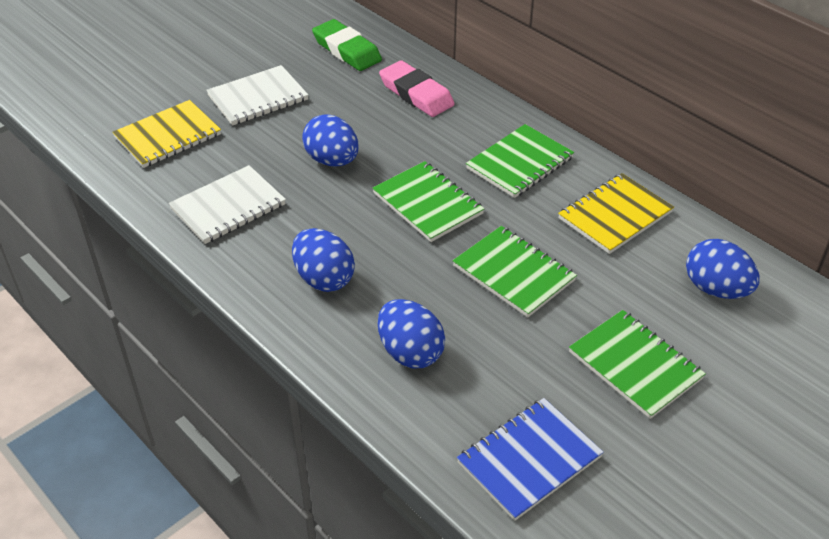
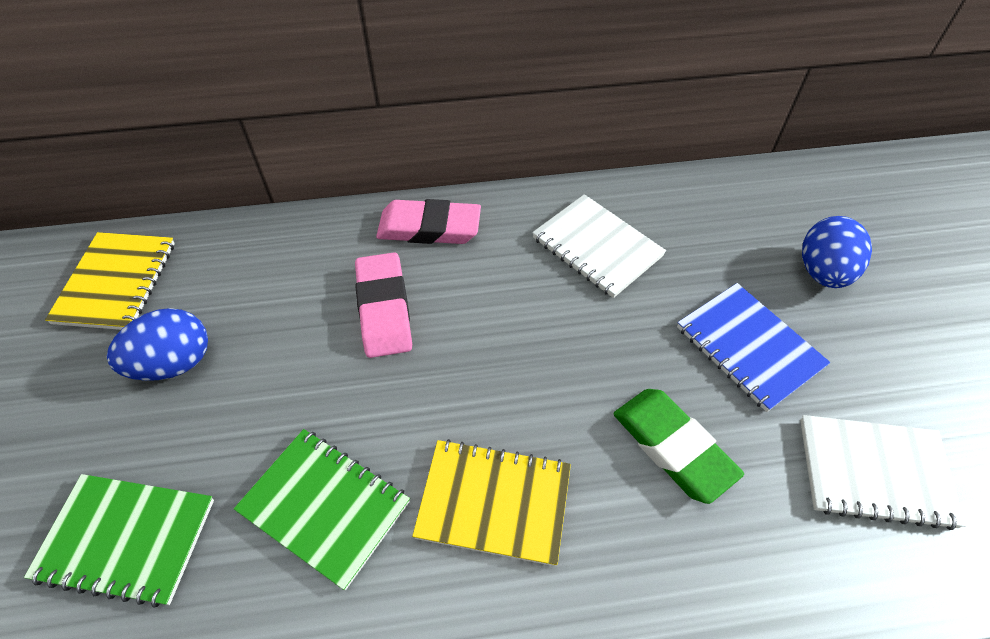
blue egg: 4 -> 2
green notebook: 4 -> 2
pink eraser: 1 -> 2

